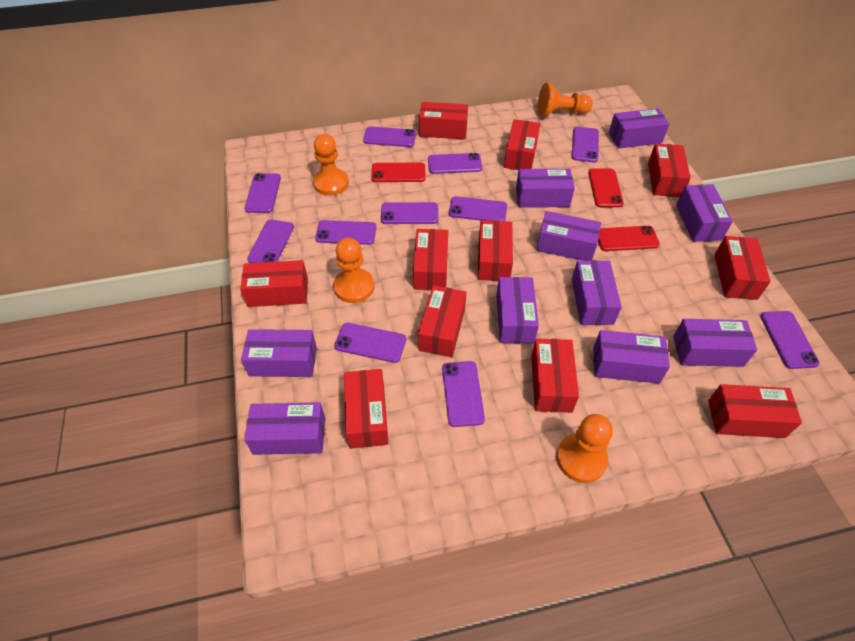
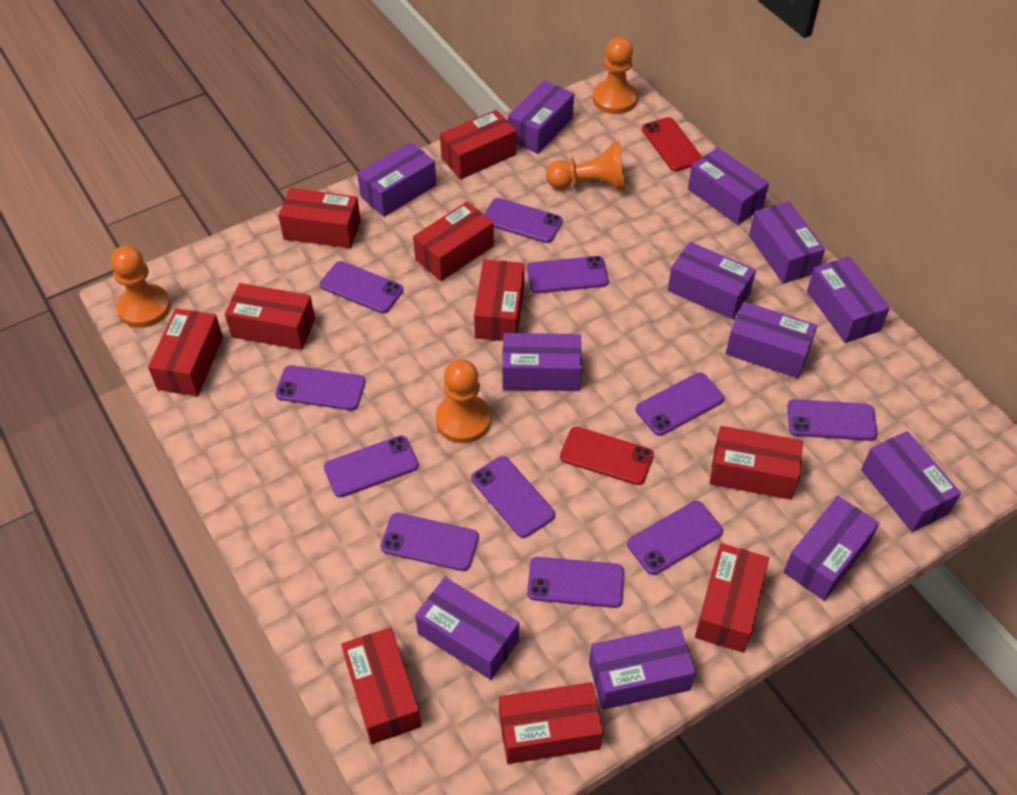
purple box: 10 -> 12
red box: 11 -> 10
red phone: 3 -> 2

